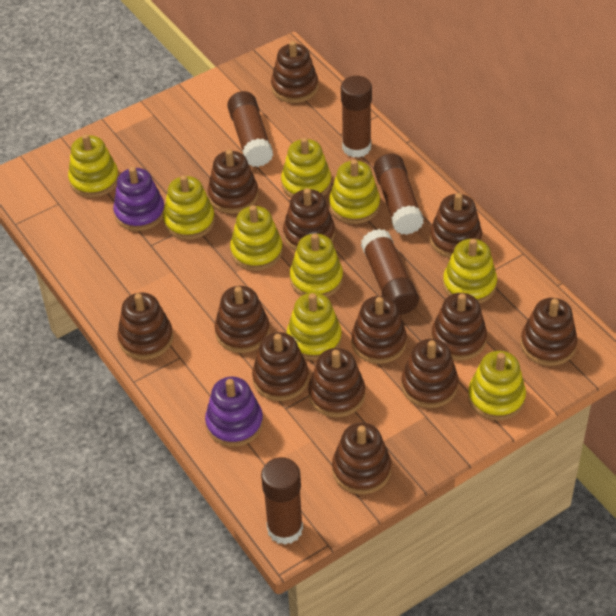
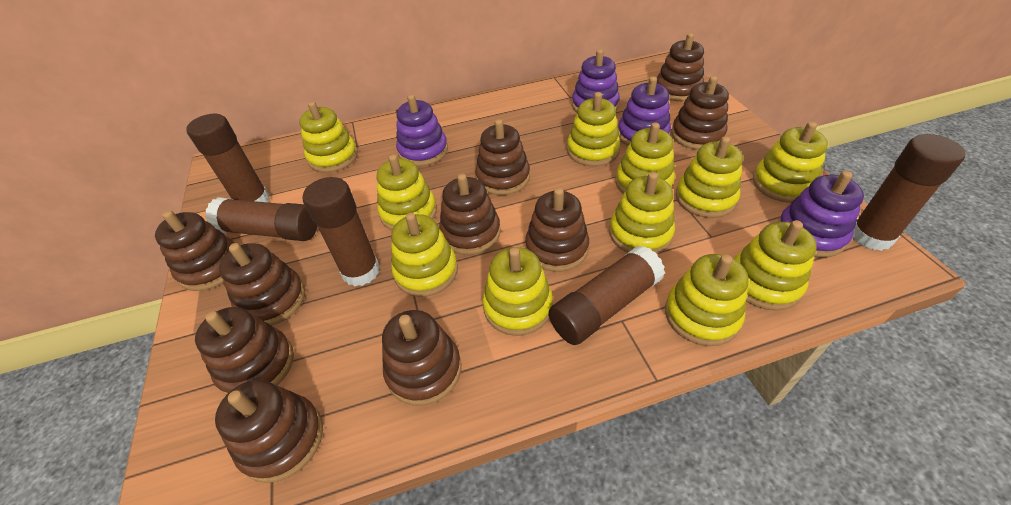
brown stacking toy: 13 -> 10
purple stacking toy: 2 -> 4
yellow stacking toy: 9 -> 11

